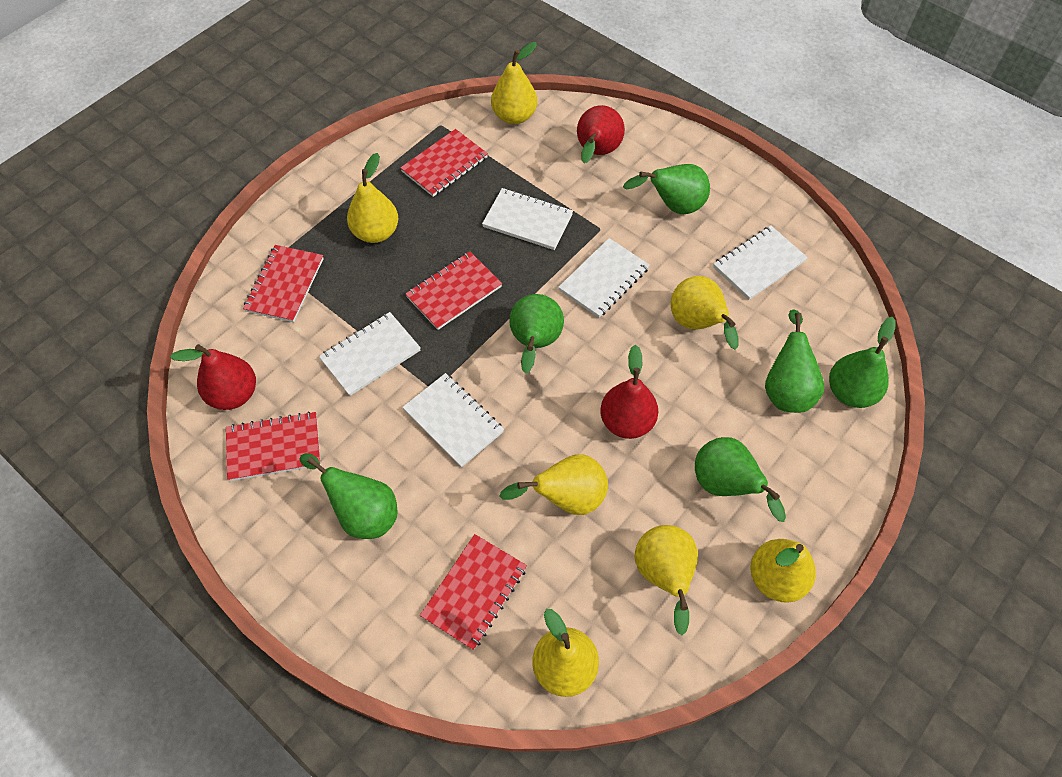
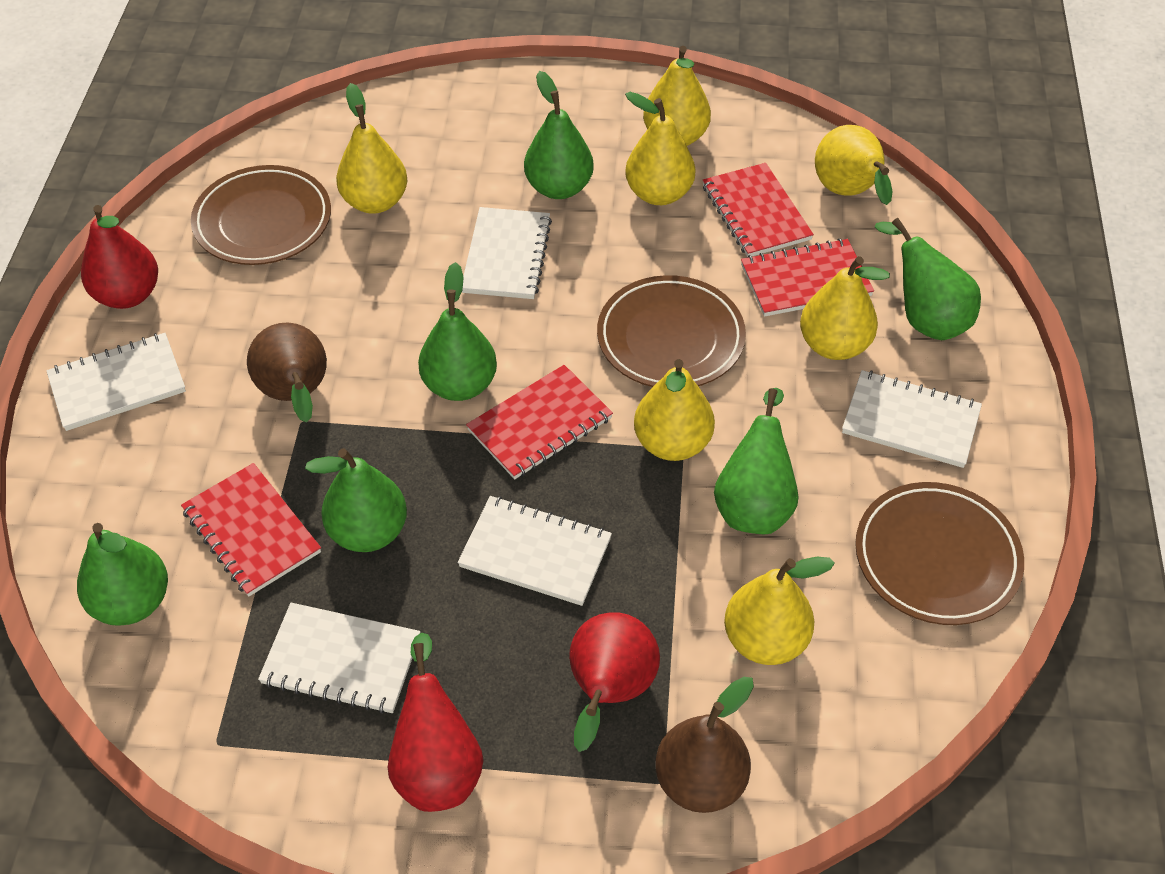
brown pear: 0 -> 2
brown plate: 0 -> 3
red notebook: 5 -> 4

